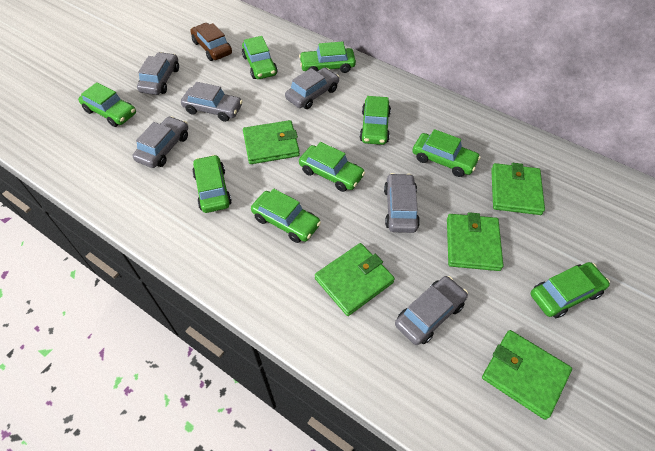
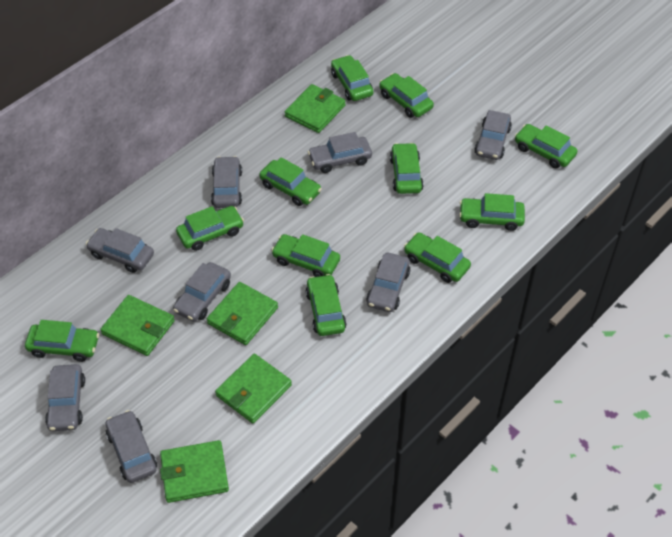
brown car: 1 -> 0
green car: 9 -> 11
grey car: 6 -> 8

